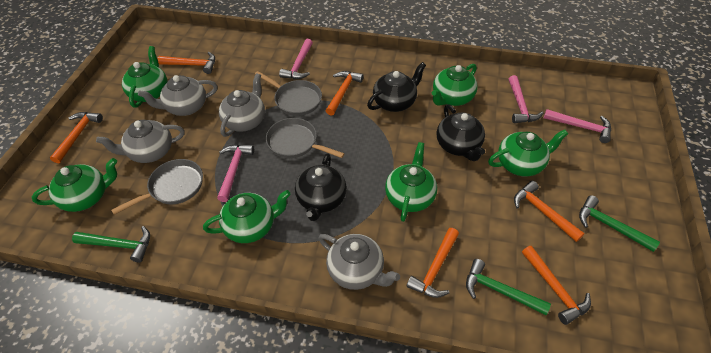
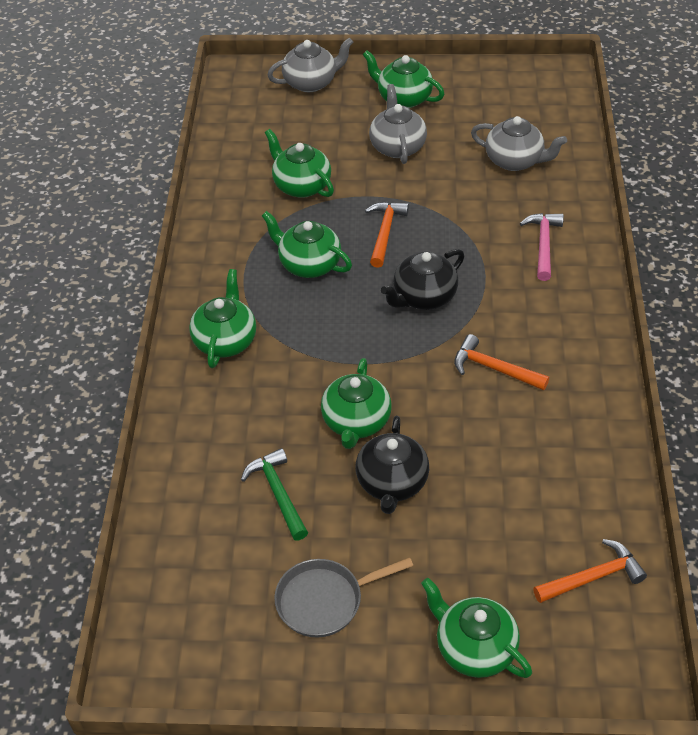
black teapot: 3 -> 2
green hammer: 3 -> 1
grey pan: 3 -> 1
grey teapot: 4 -> 3
orange hammer: 6 -> 3
pink hammer: 4 -> 1

